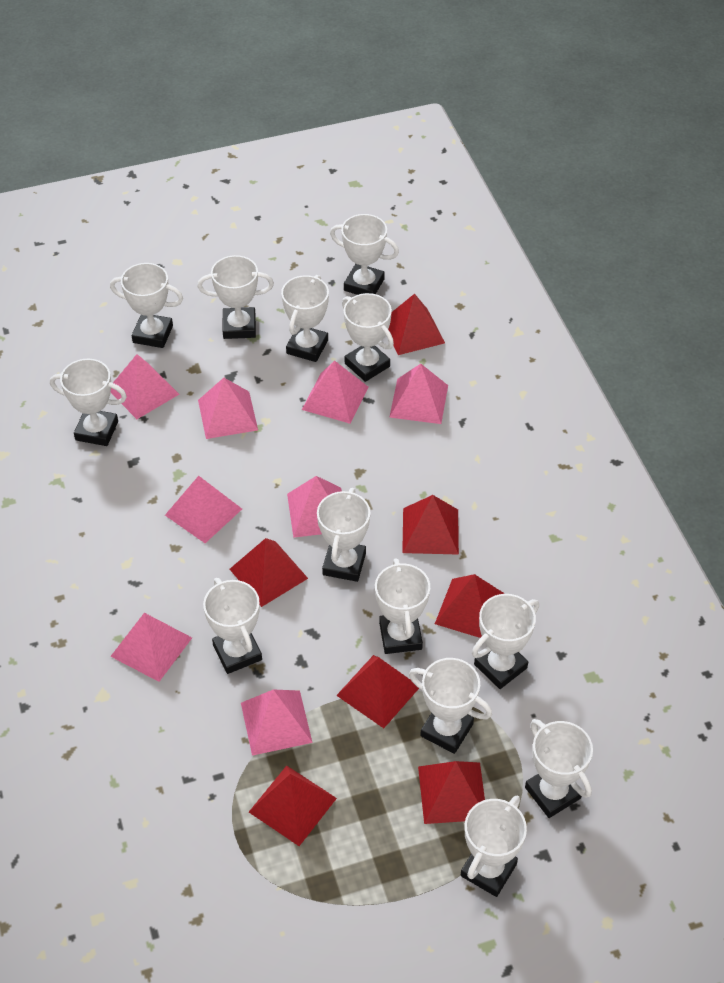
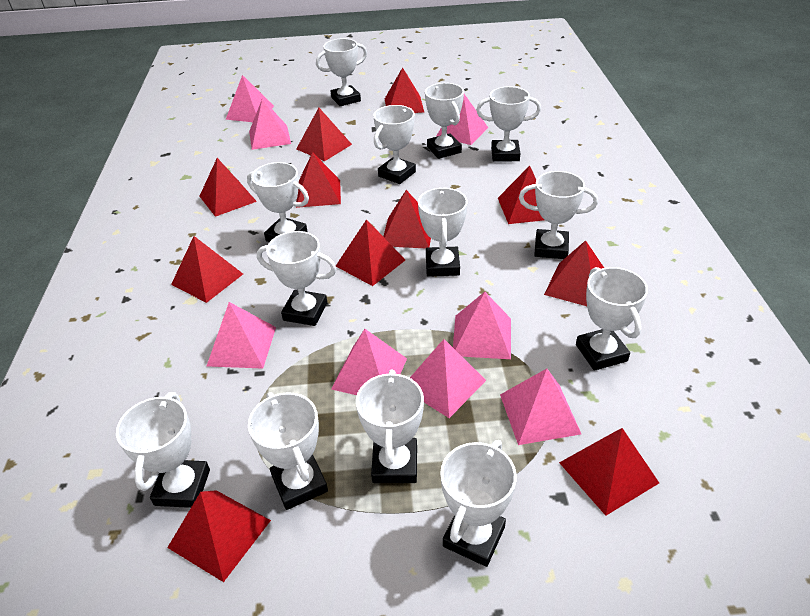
red pyramid: 7 -> 11

